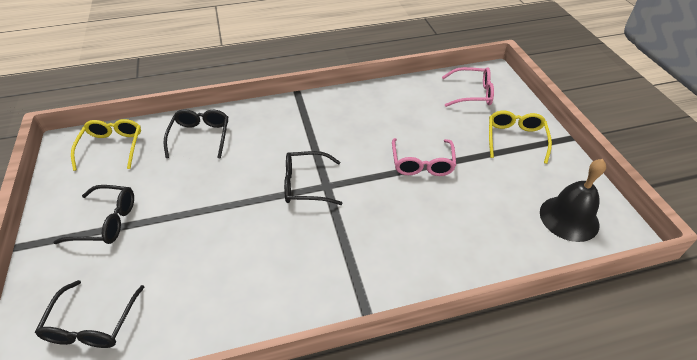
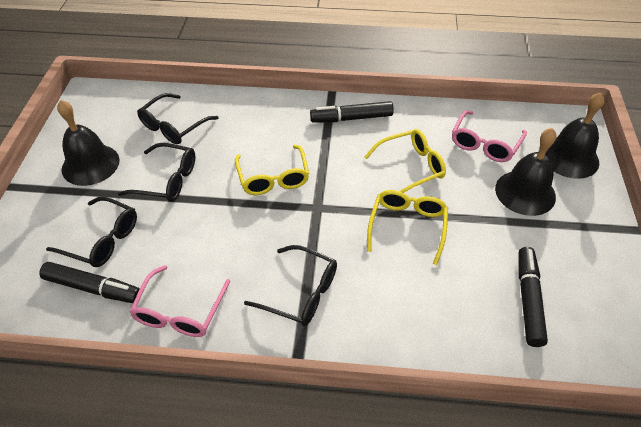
black bell: 1 -> 3
black marker: 0 -> 3
yellow glasses: 2 -> 3

